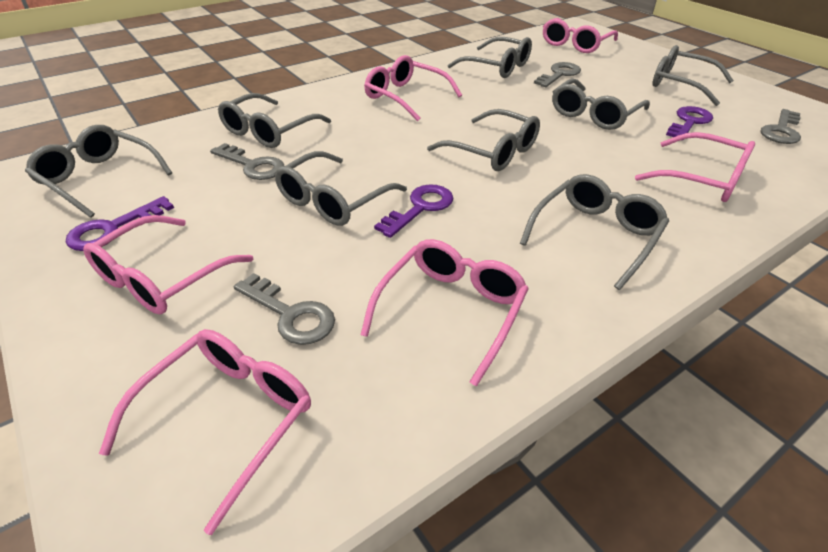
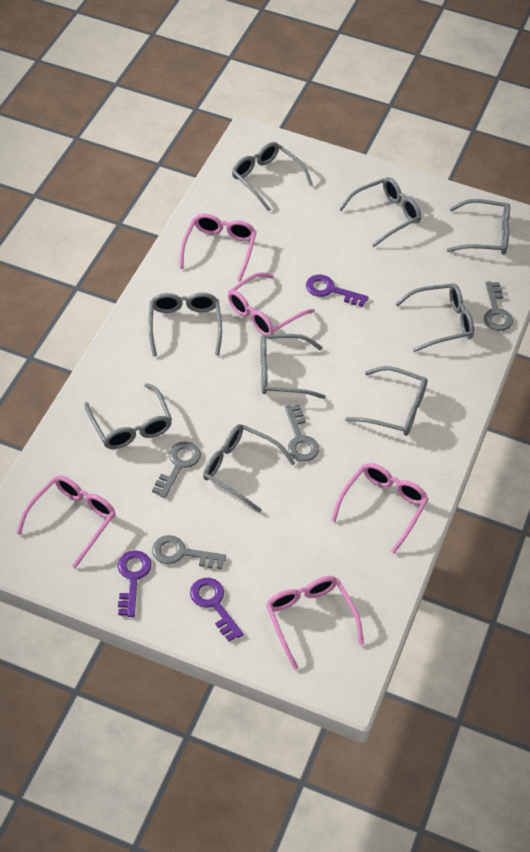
grey glasses: 8 -> 9
pink glasses: 6 -> 5

